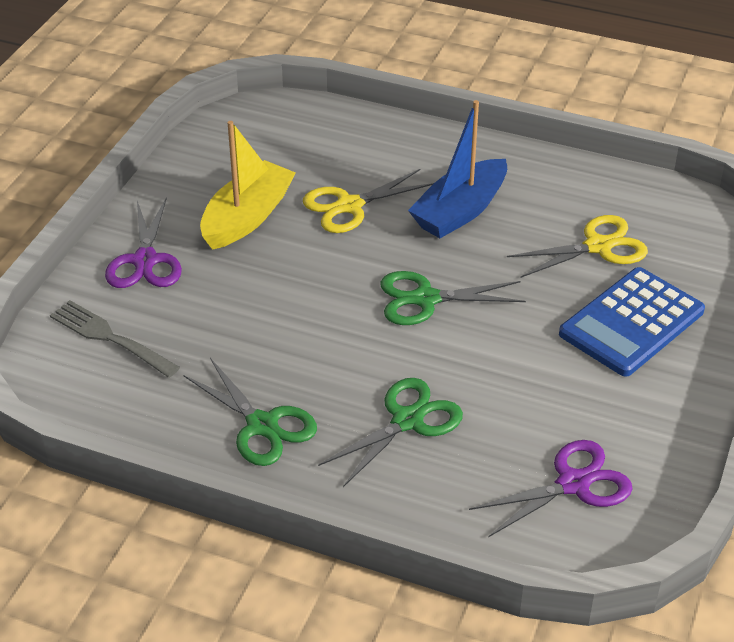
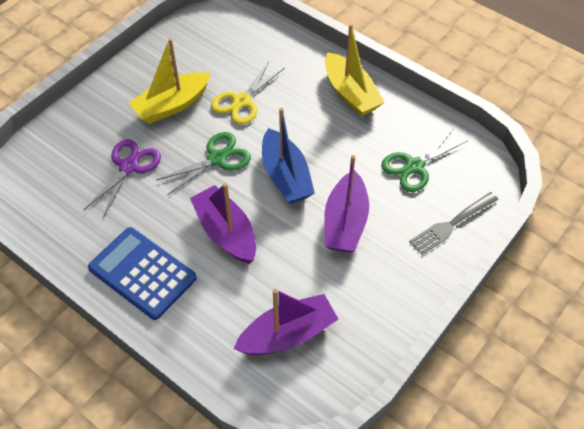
green scissors: 3 -> 2
purple boat: 0 -> 3
purple scissors: 2 -> 1
yellow boat: 1 -> 2
yellow scissors: 2 -> 1

